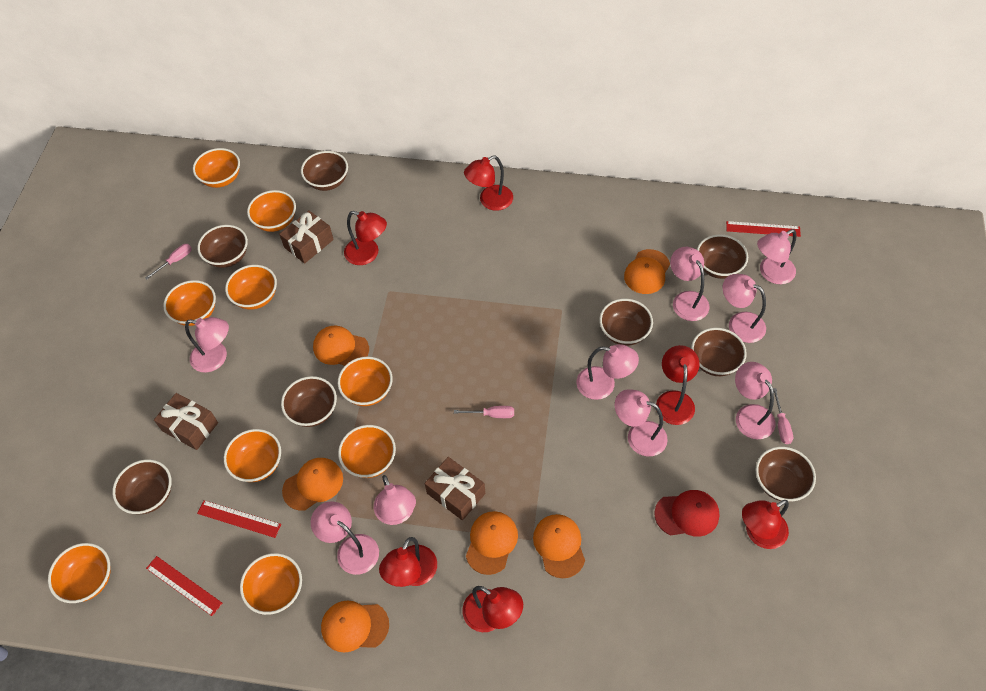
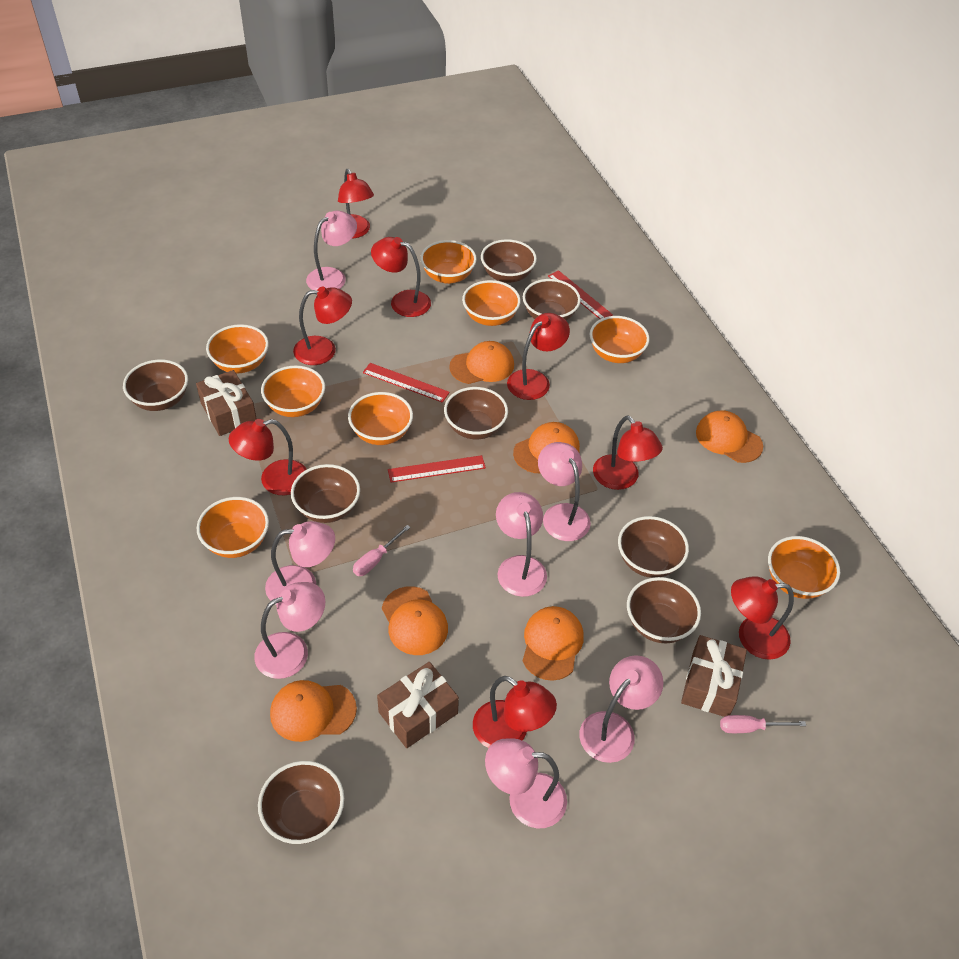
orange bowl: 9 -> 8
pink lamp: 9 -> 7
pink screwdriver: 3 -> 2
red cap: 1 -> 0
red lamp: 6 -> 8

